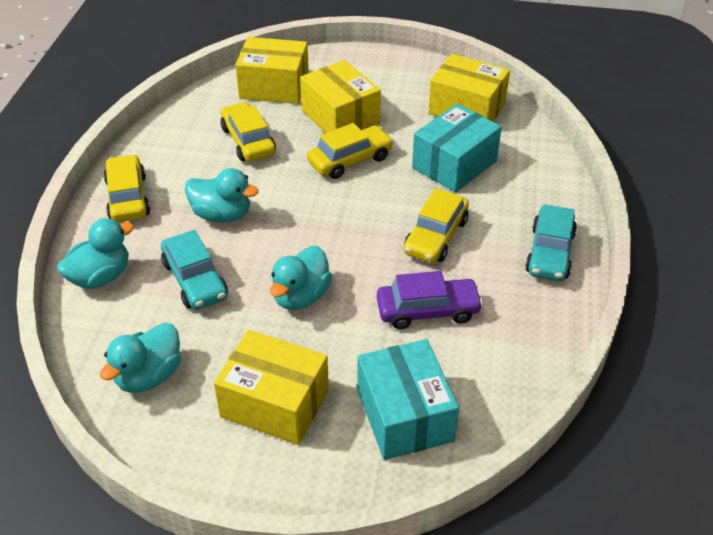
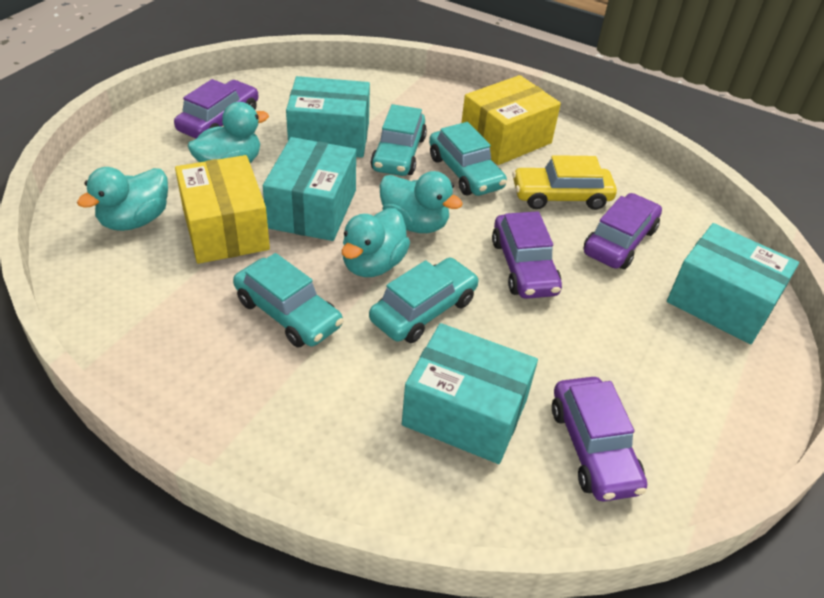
purple car: 1 -> 4
turquoise box: 2 -> 4
turquoise car: 2 -> 4
yellow box: 4 -> 2
yellow car: 4 -> 1

